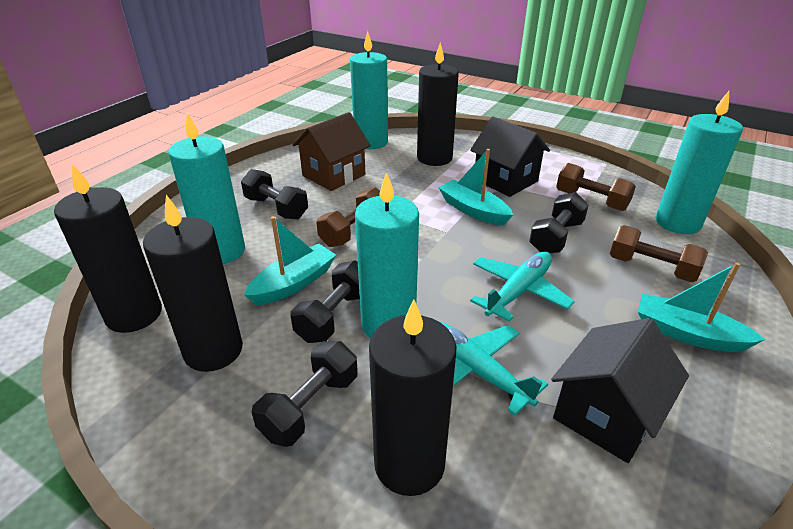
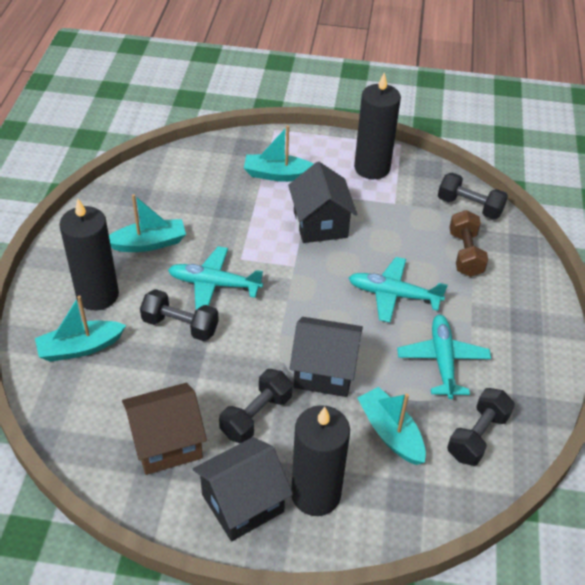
black candle: 4 -> 3
black house: 2 -> 3
brown dumbbell: 3 -> 1
turquoise boat: 3 -> 4
turquoise candle: 4 -> 0
turquoise plane: 2 -> 3

